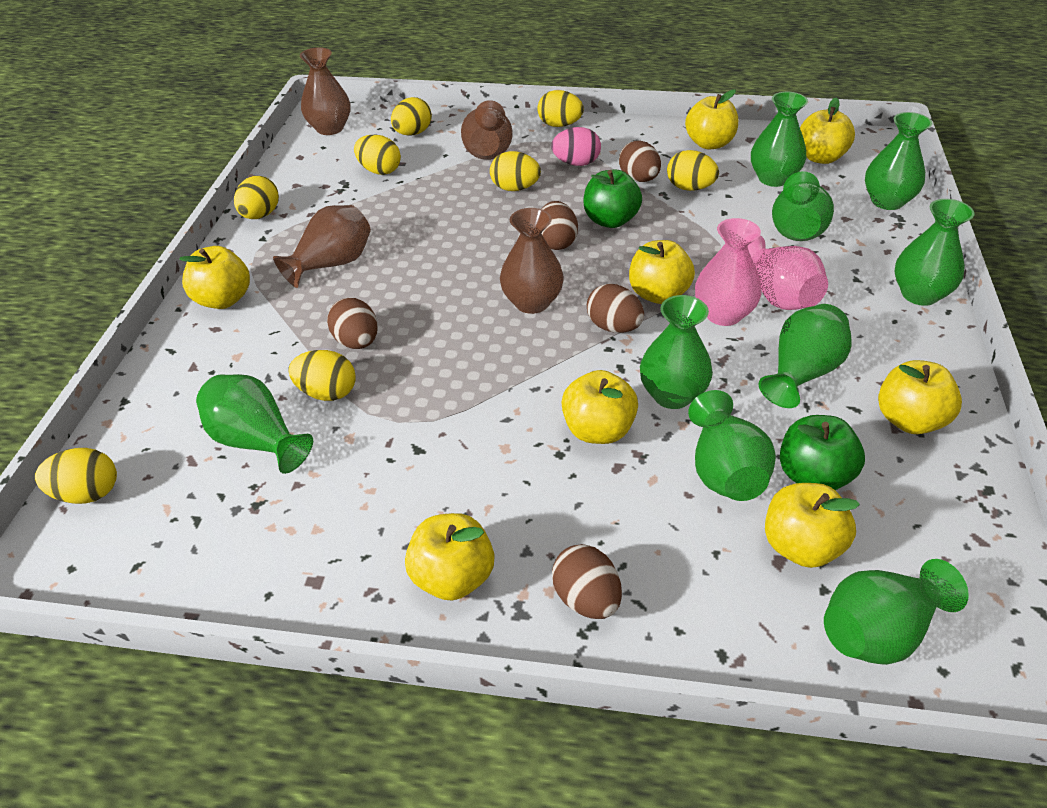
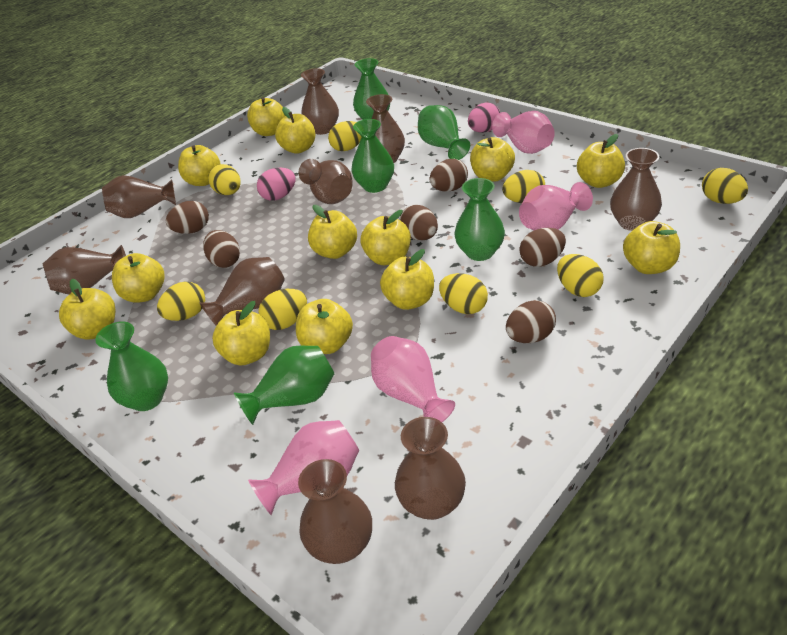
brown egg: 5 -> 6
brown vase: 4 -> 9
green apple: 2 -> 0
green vase: 9 -> 6
pink egg: 1 -> 2
pink vase: 2 -> 4
yellow apple: 8 -> 13

